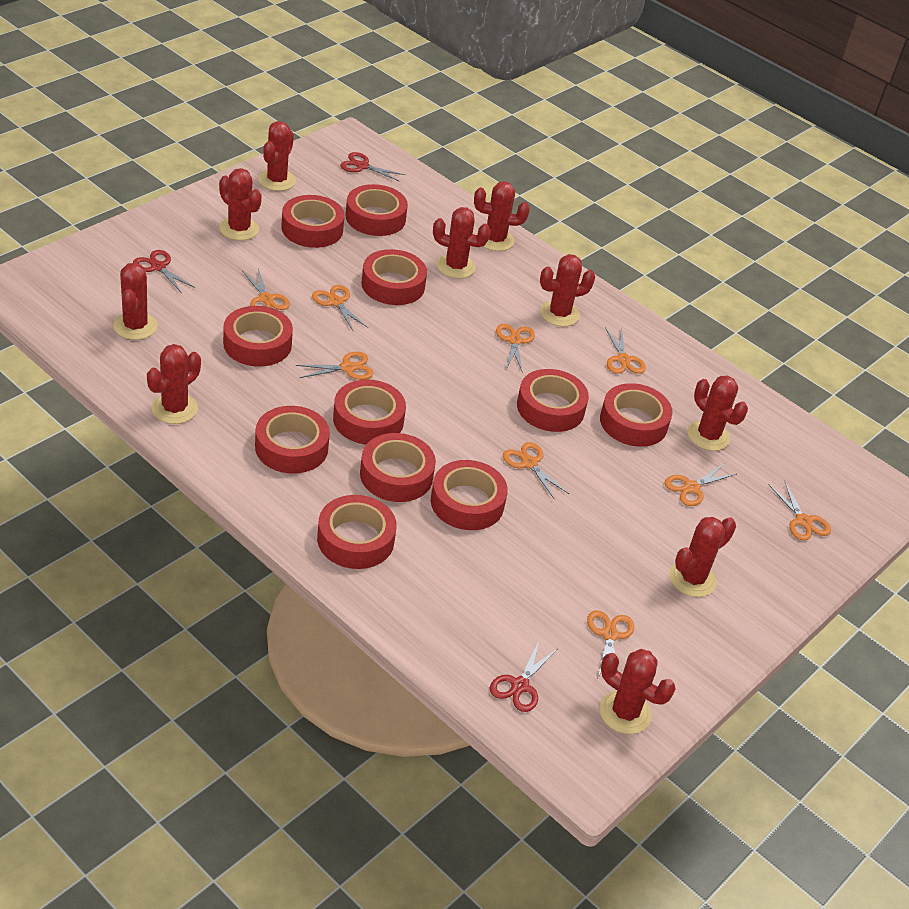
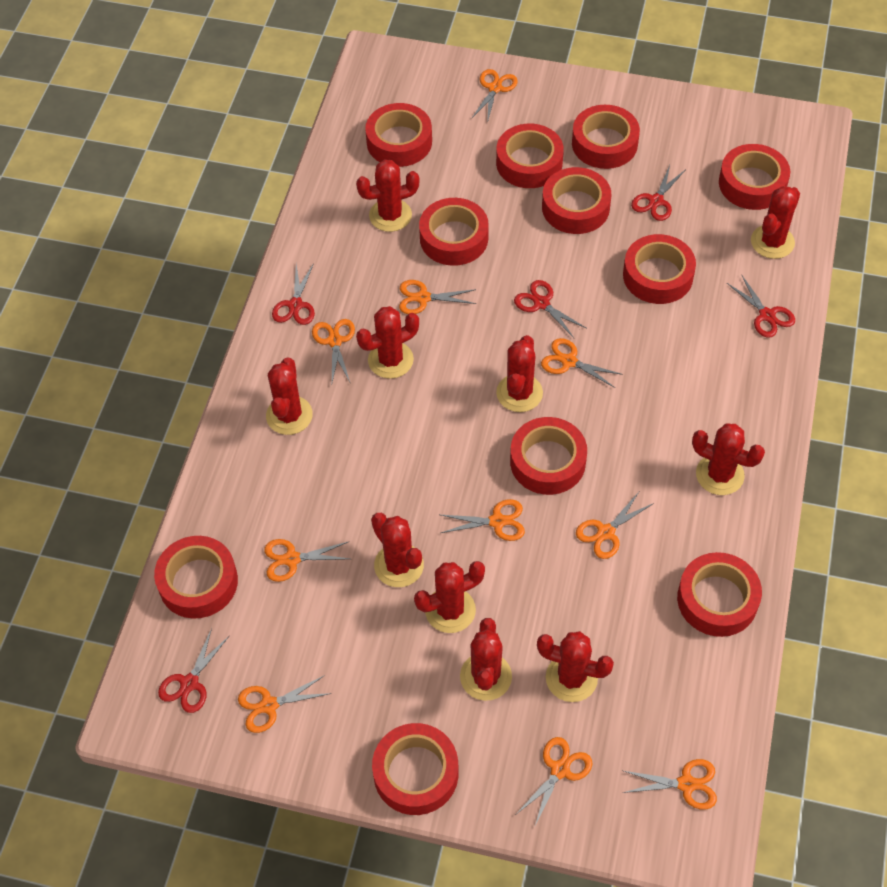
orange scissors: 9 -> 10
red scissors: 3 -> 5

